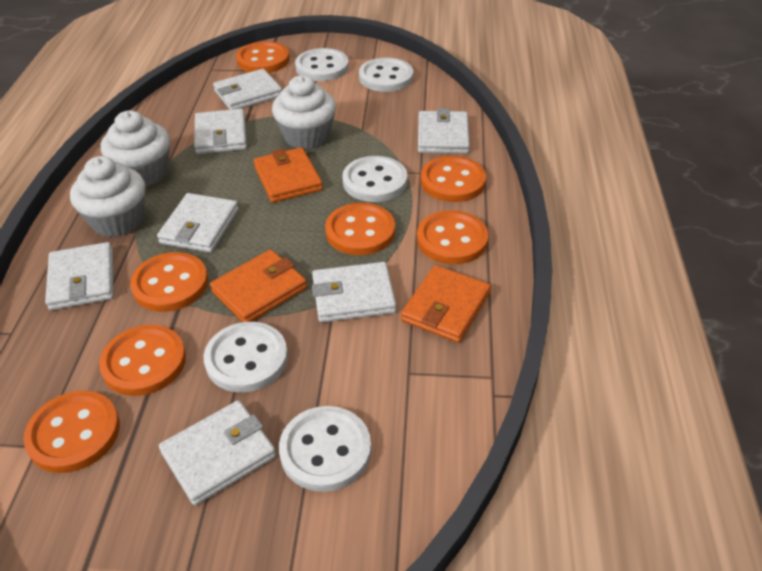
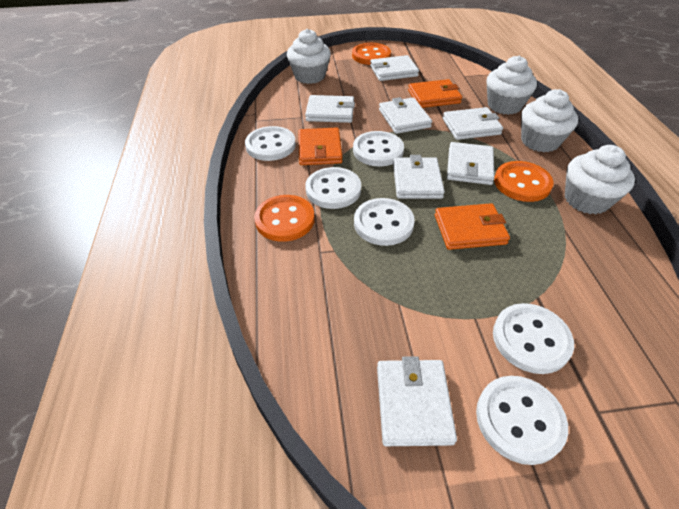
orange button: 7 -> 3
white button: 5 -> 6
white cupcake: 3 -> 4

